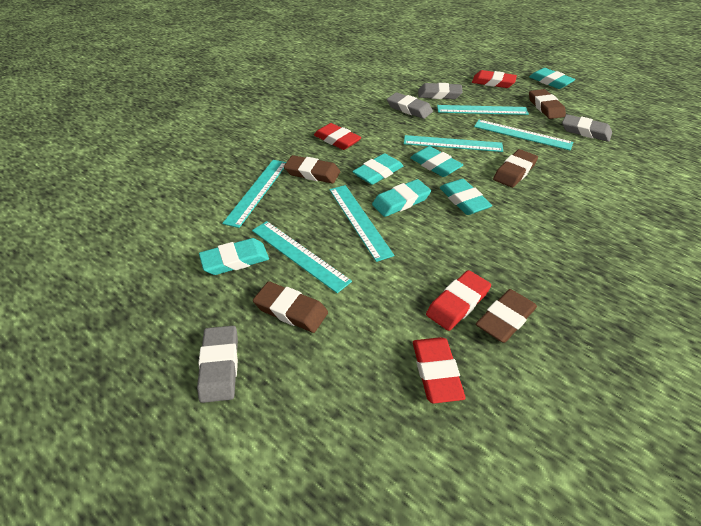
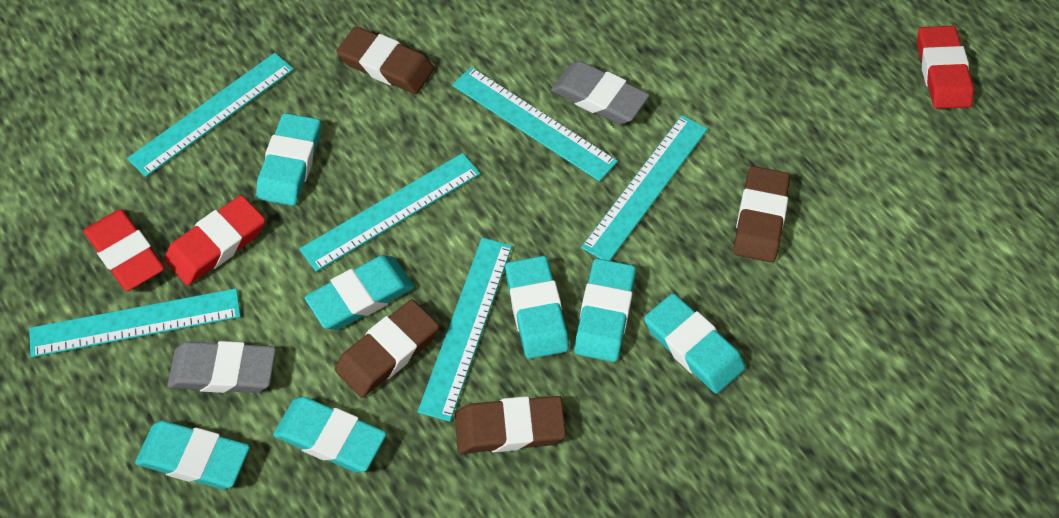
brown eraser: 5 -> 4
grey eraser: 4 -> 2
red eraser: 4 -> 3
turquoise eraser: 6 -> 7

